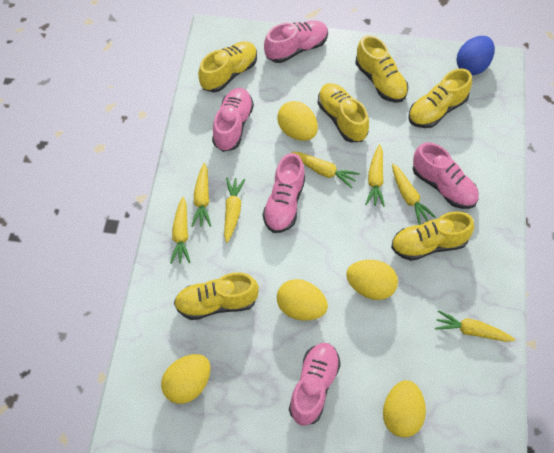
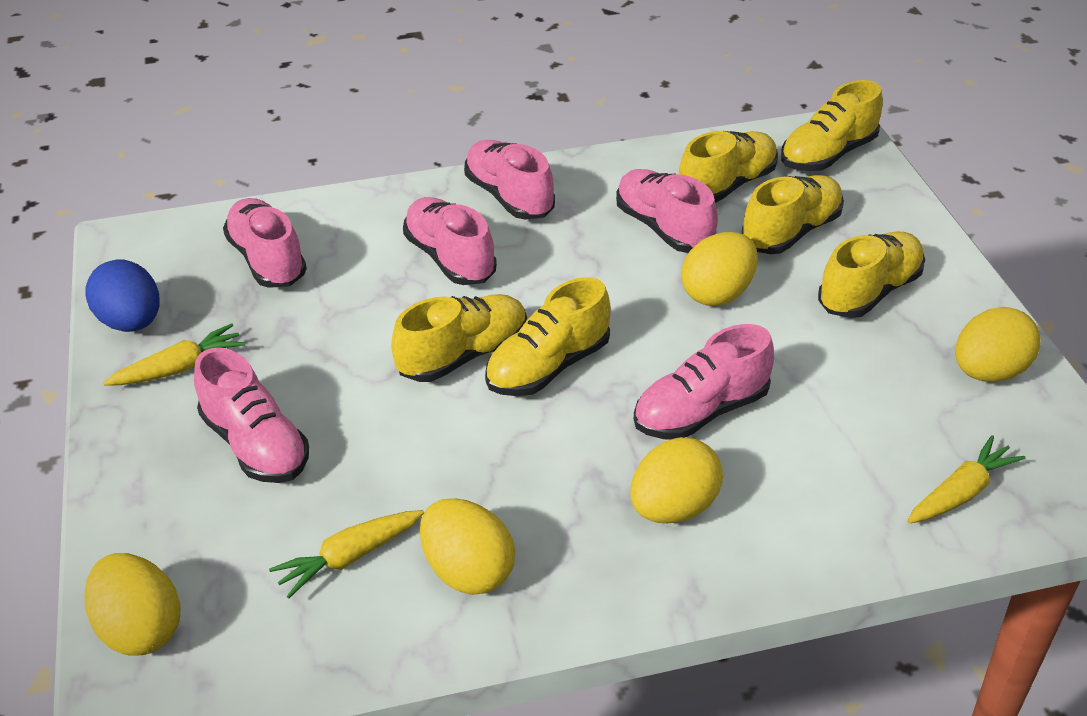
pink shoe: 5 -> 6
yellow carrot: 7 -> 3

